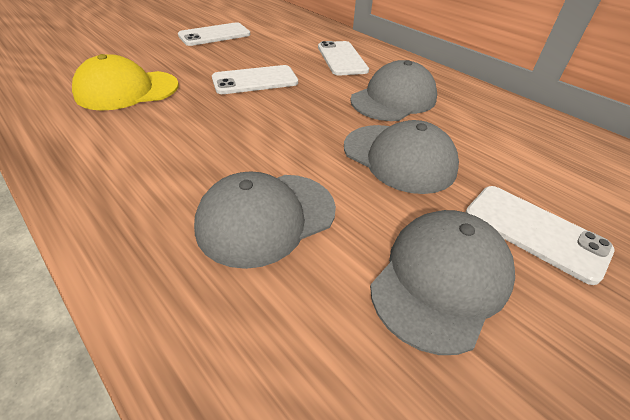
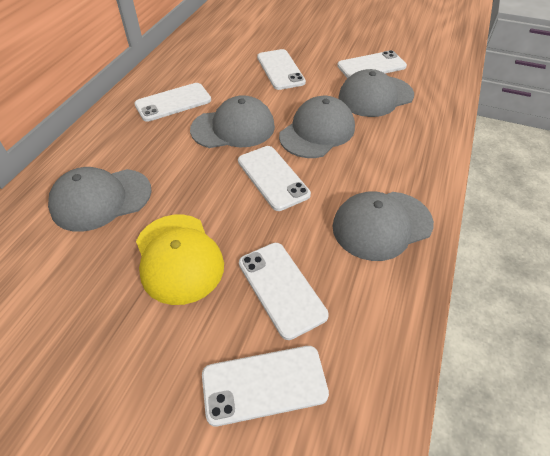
grey cap: 4 -> 5
white phone: 4 -> 6

